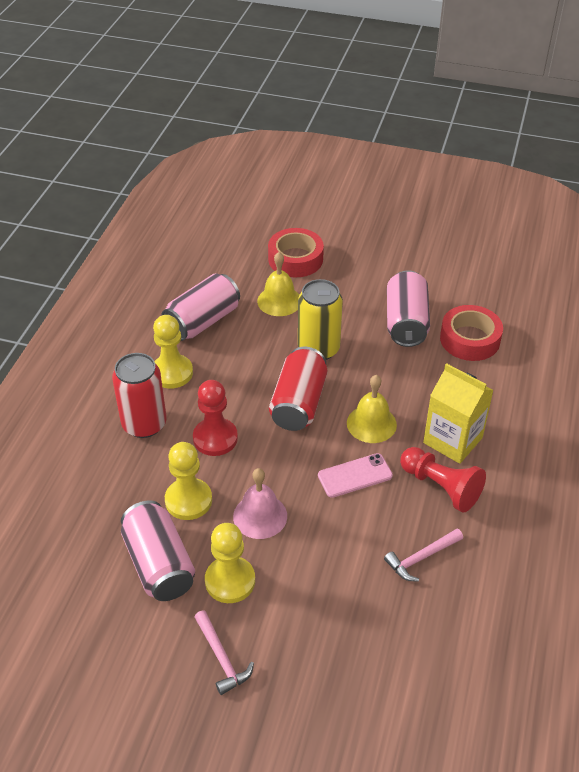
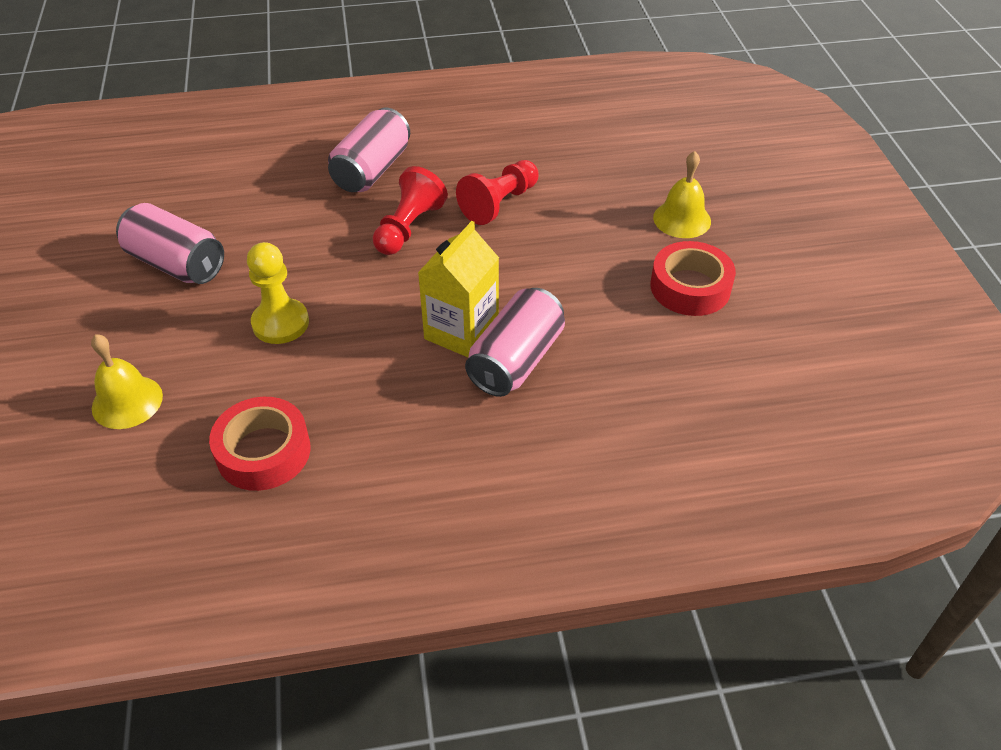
pink bell: 1 -> 0
pink hammer: 2 -> 0
pink phone: 1 -> 0
red can: 2 -> 0
yellow can: 1 -> 0
yellow pawn: 3 -> 1

